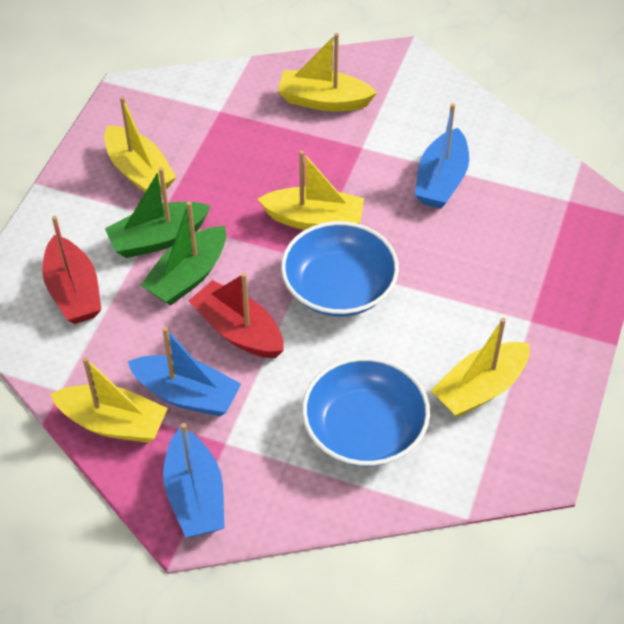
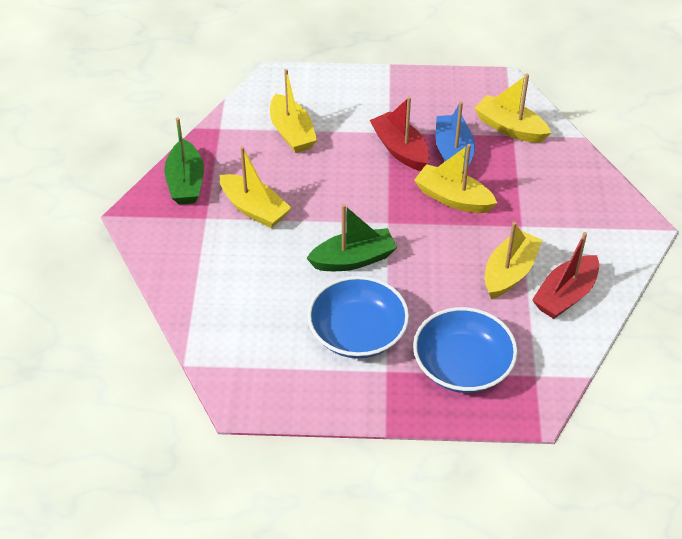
blue boat: 3 -> 1

